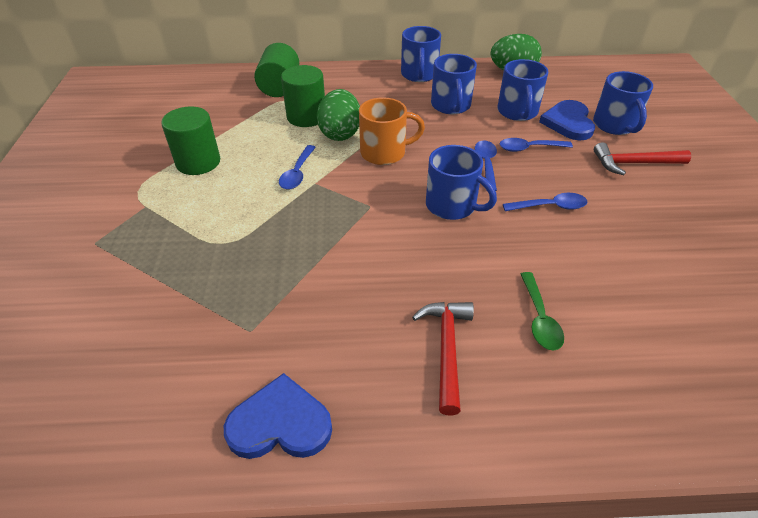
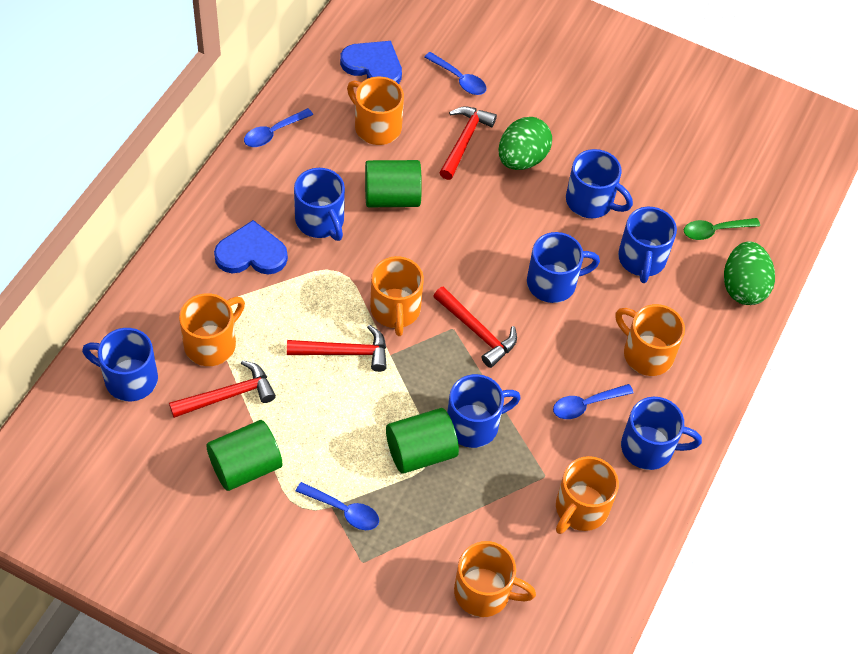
blue mug: 5 -> 7
orange mug: 1 -> 6
red hammer: 2 -> 4

